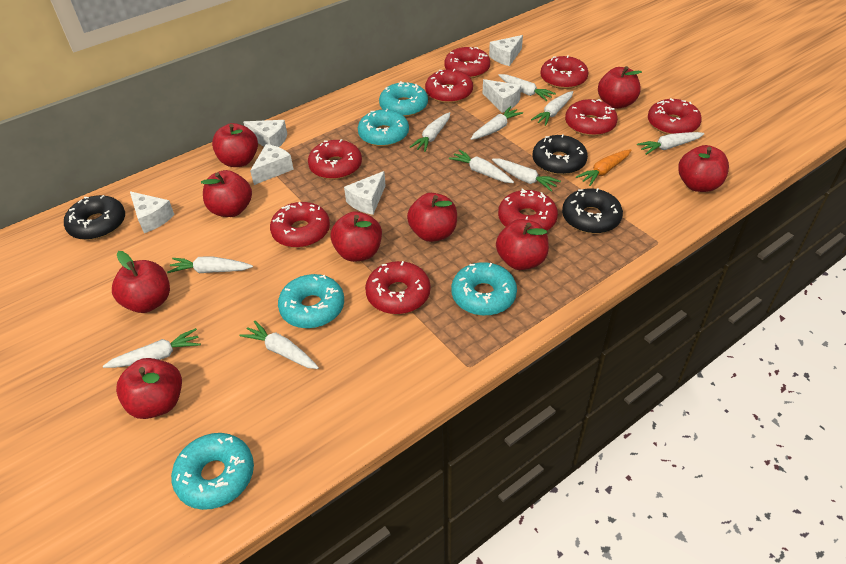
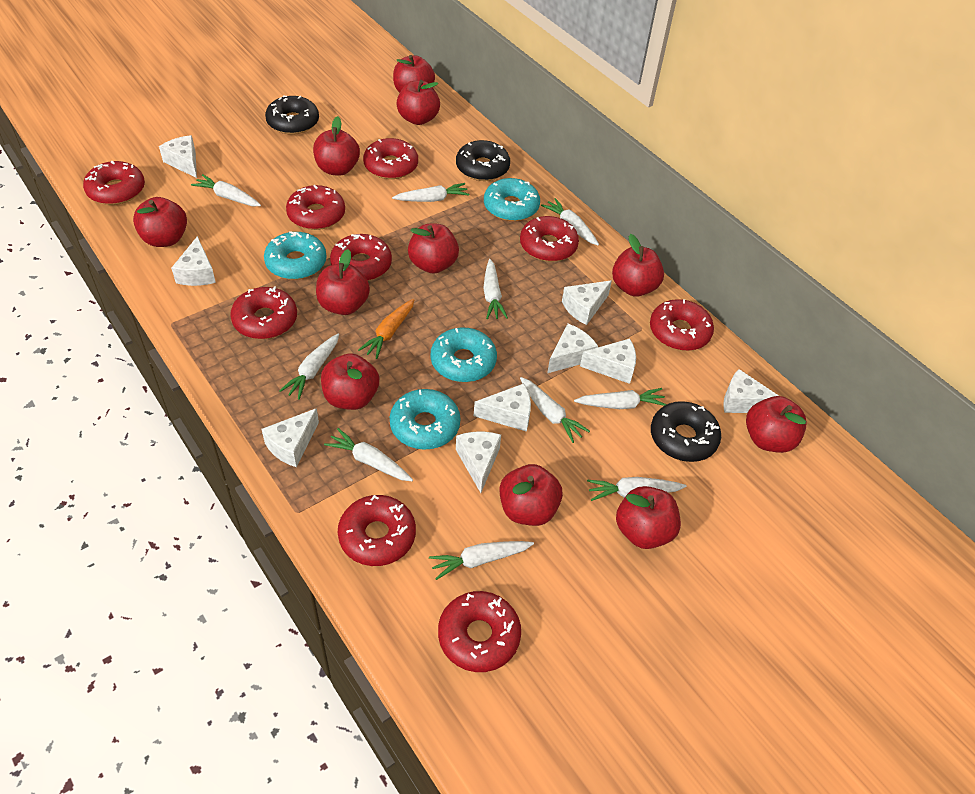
red apple: 9 -> 11
turquoise donut: 5 -> 4
white cheese: 6 -> 9

